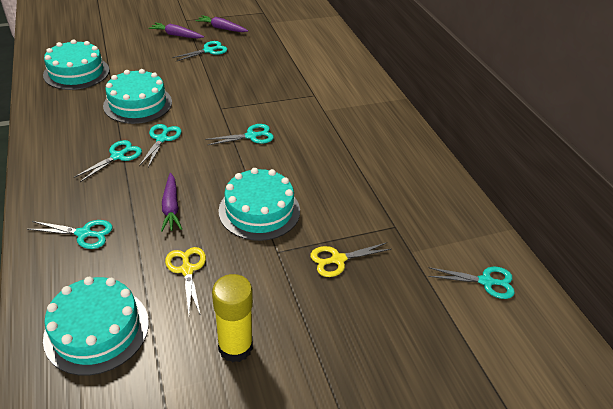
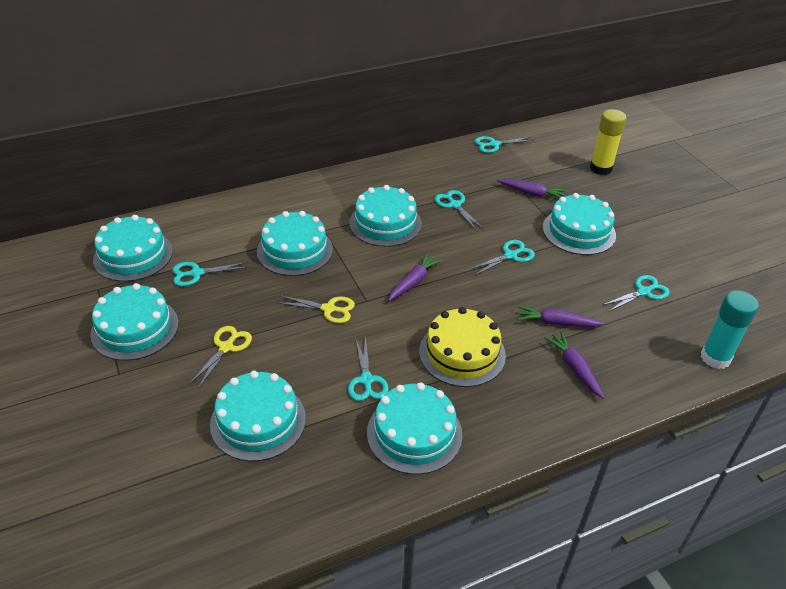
purple carrot: 3 -> 4
turquoise cake: 4 -> 7
turquoise glue stick: 0 -> 1
yellow cake: 0 -> 1

